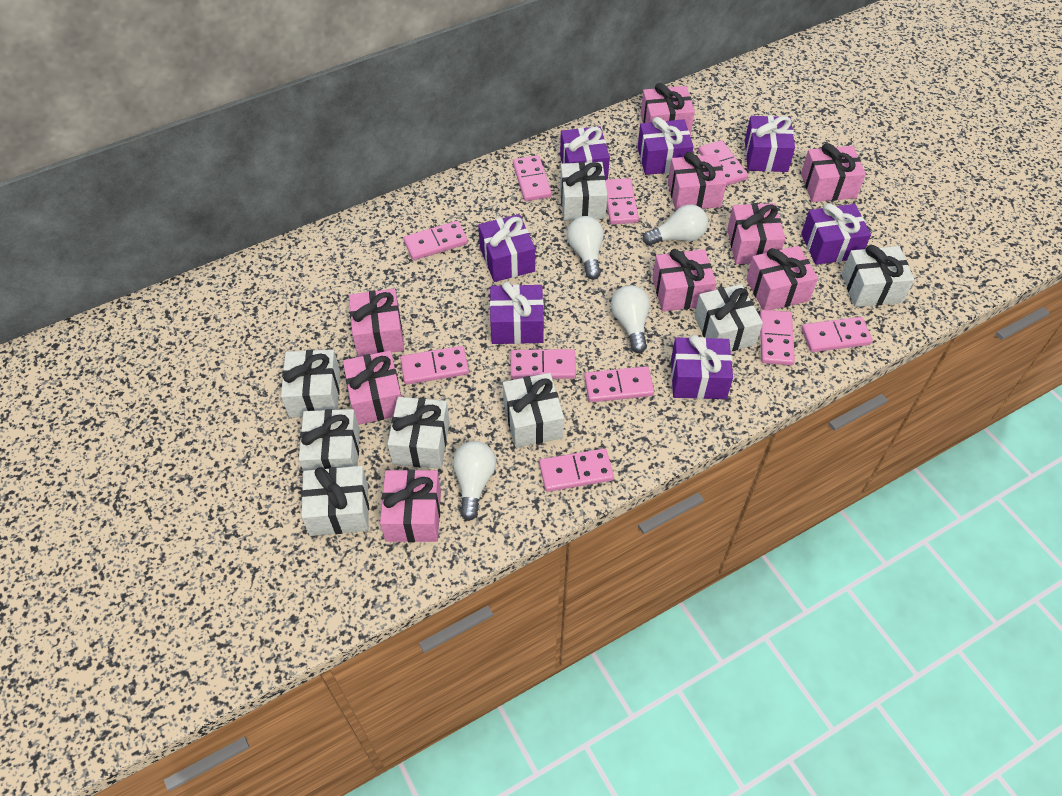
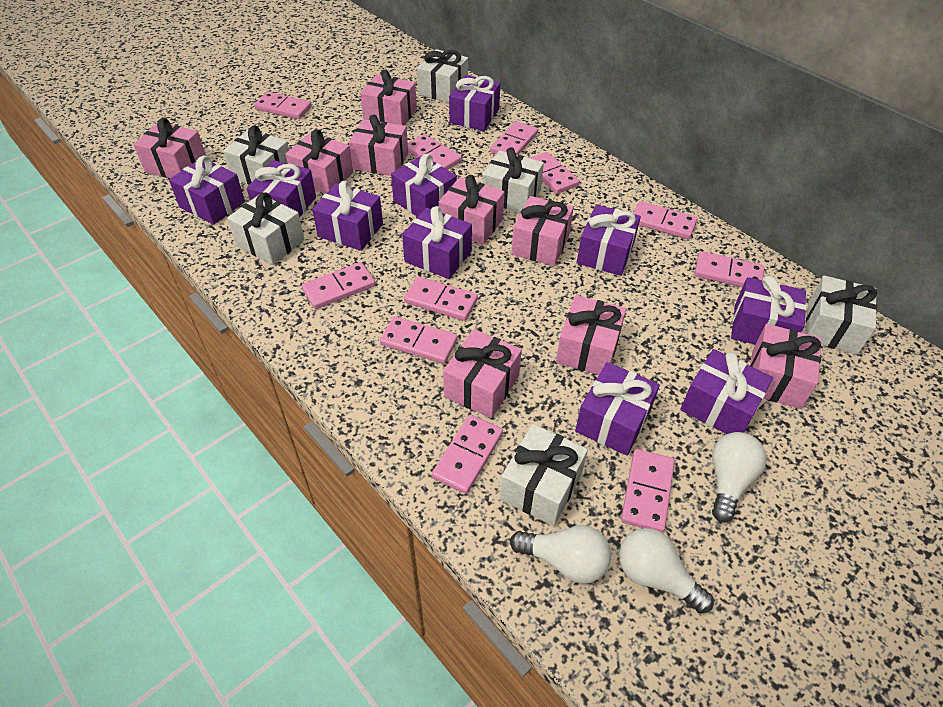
pink domino: 10 -> 11
purple gift: 7 -> 10
white gift: 8 -> 6
white light bulb: 4 -> 3

